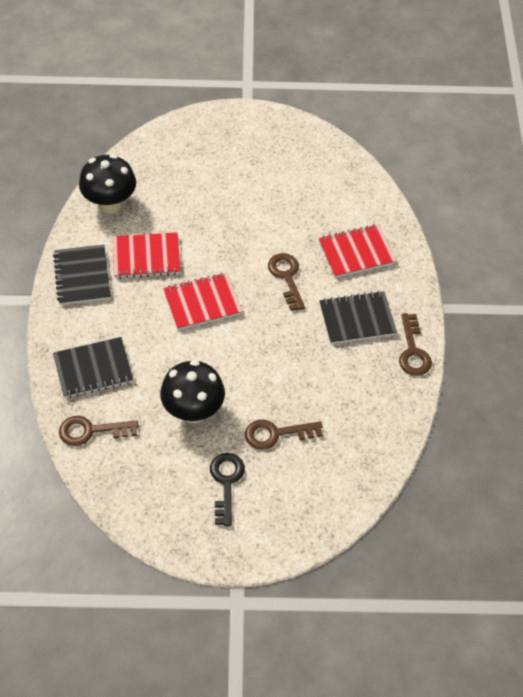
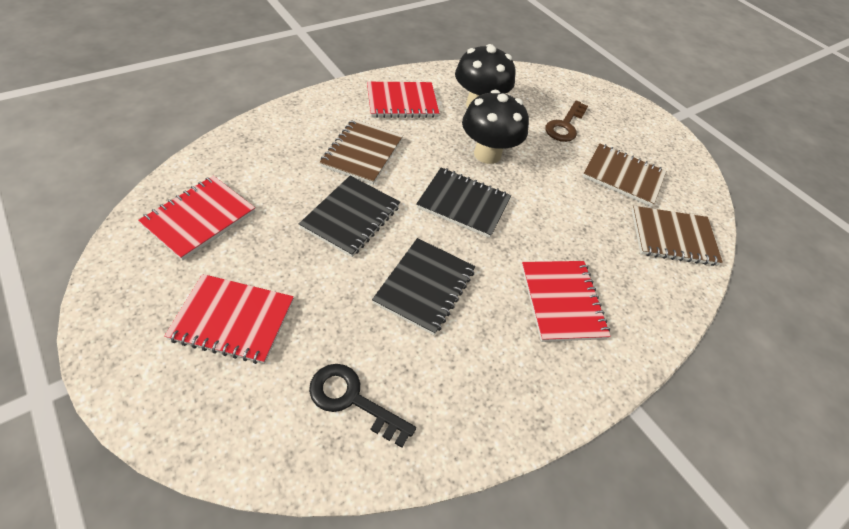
brown key: 4 -> 1
brown notebook: 0 -> 3
red notebook: 3 -> 4

